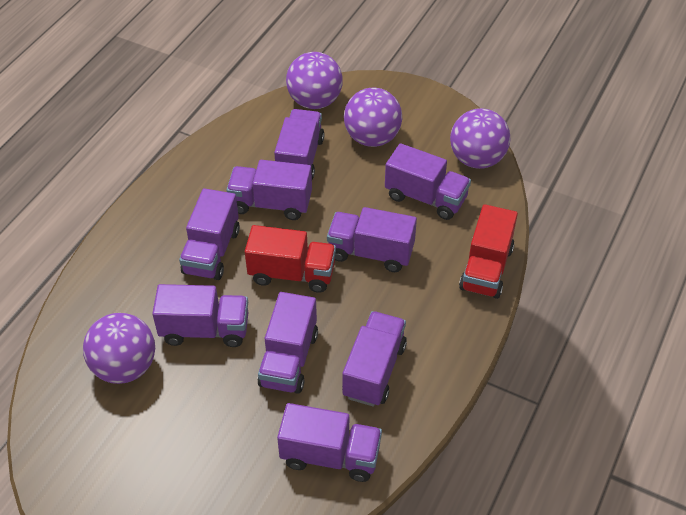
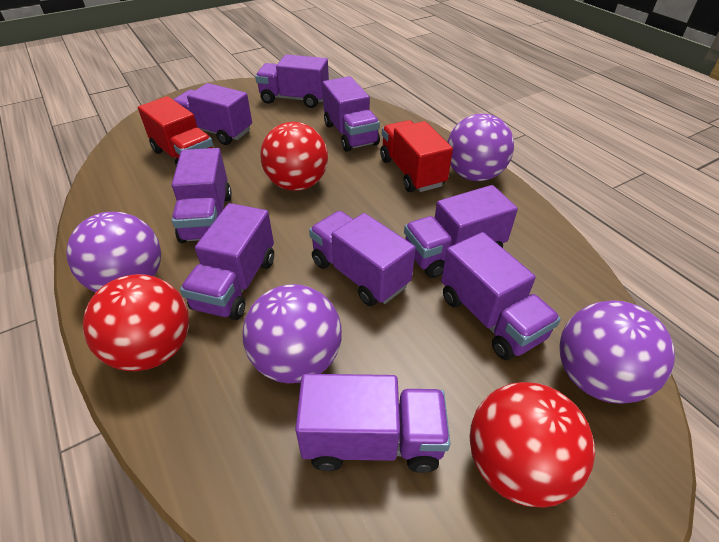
red ball: 0 -> 3

